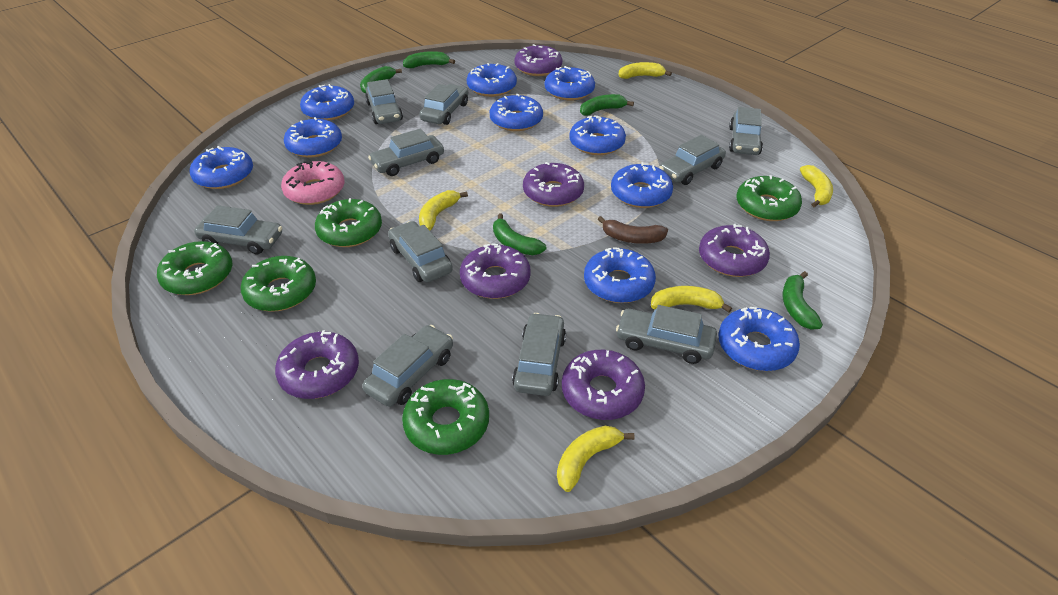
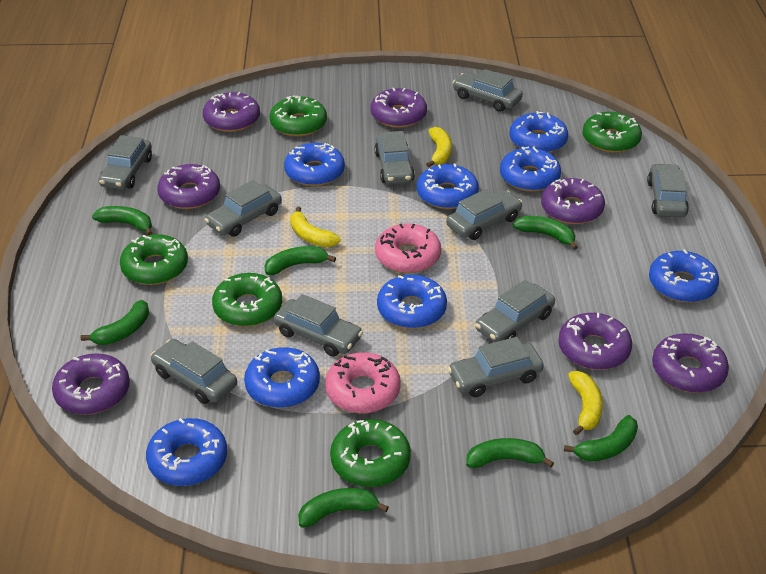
blue donut: 10 -> 8
brown banana: 1 -> 0
green banana: 5 -> 7
pink donut: 1 -> 2
purple donut: 6 -> 7
yellow banana: 5 -> 3

